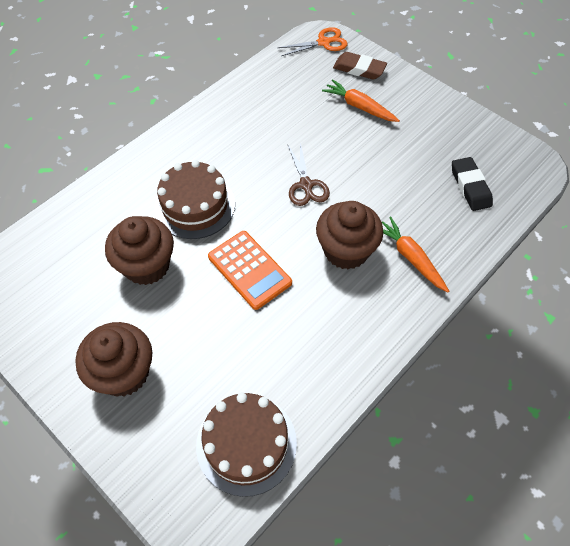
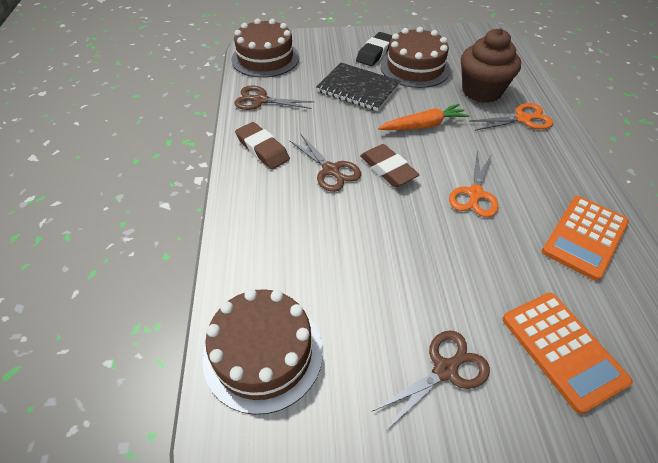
black notebook: 0 -> 1
brown cake: 2 -> 3
brown cupcake: 3 -> 1
brown eraser: 1 -> 2
brown scissors: 1 -> 3
orange calculator: 1 -> 2
orange carrot: 2 -> 1
orange scissors: 1 -> 2

